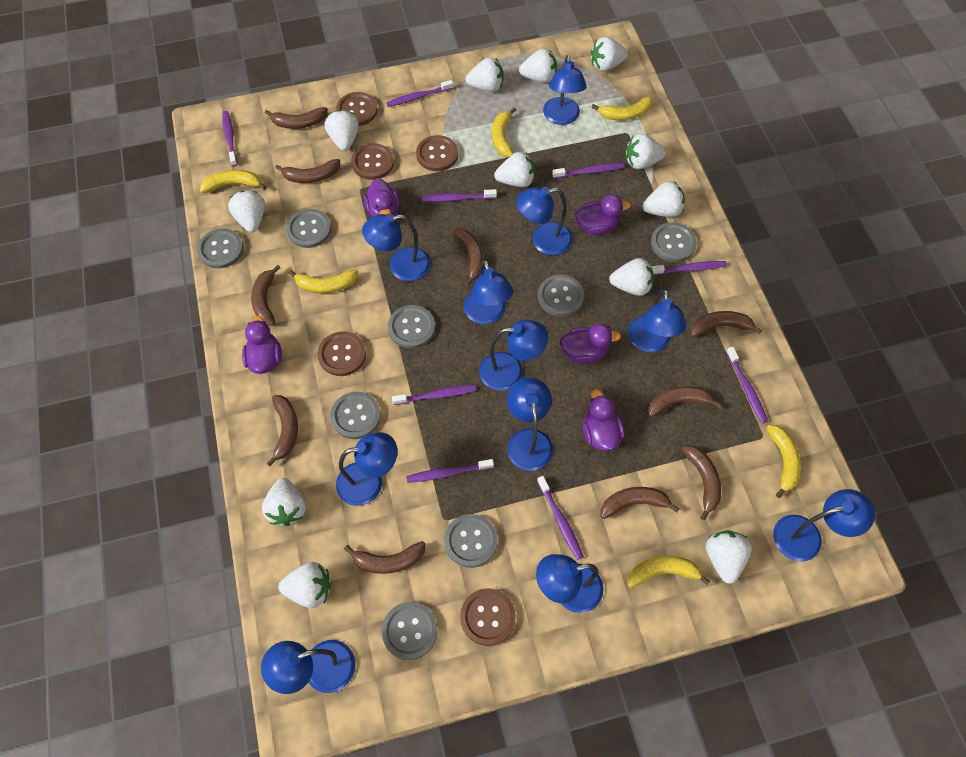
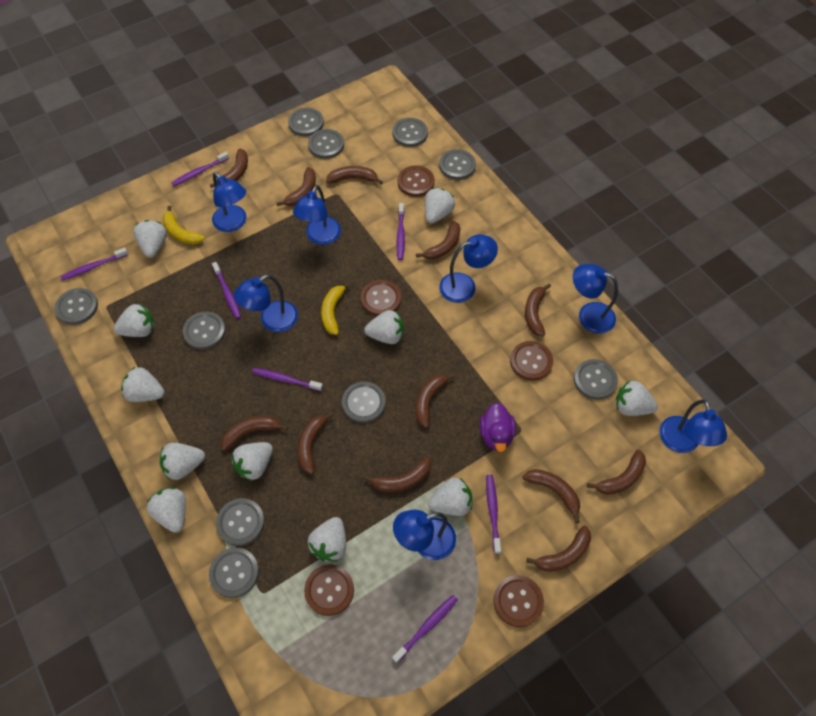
blue lamp: 11 -> 7
brown banana: 10 -> 12
grey button: 8 -> 10
purple duck: 5 -> 1
purple toothbrush: 9 -> 7
white strawberry: 12 -> 11
yellow banana: 6 -> 2

